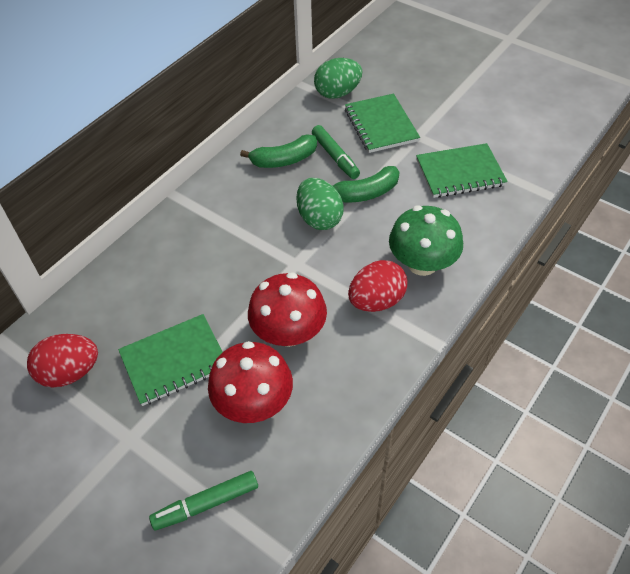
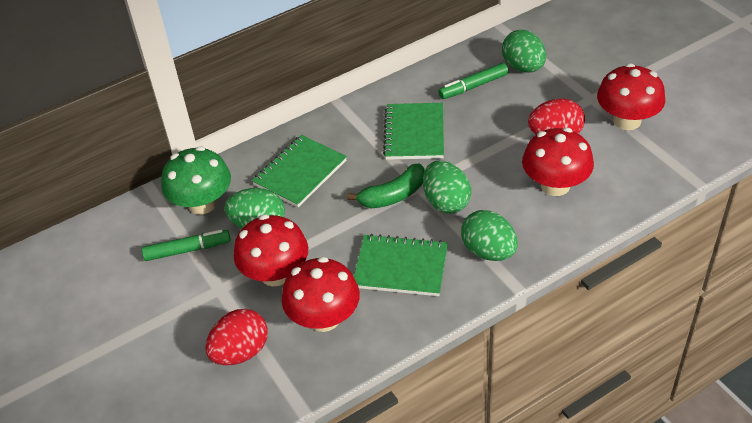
green banana: 2 -> 1
green egg: 2 -> 4
red mushroom: 2 -> 4

